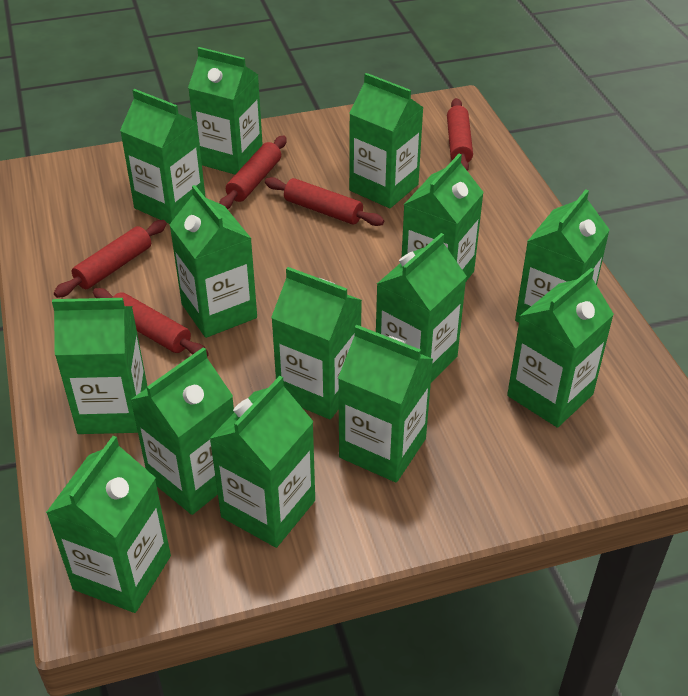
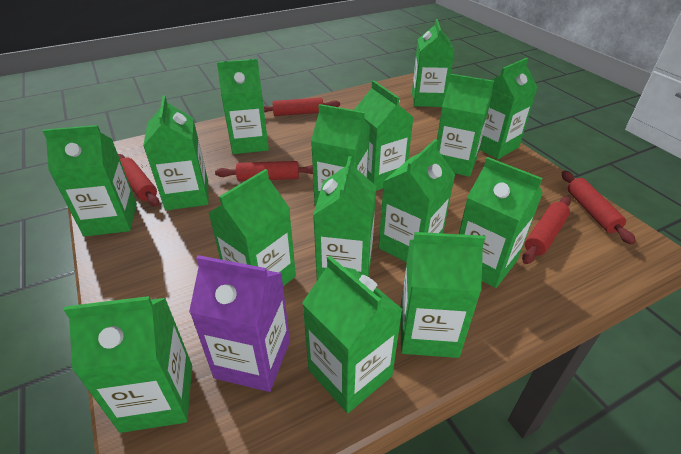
green carton: 14 -> 15
purple carton: 0 -> 1

